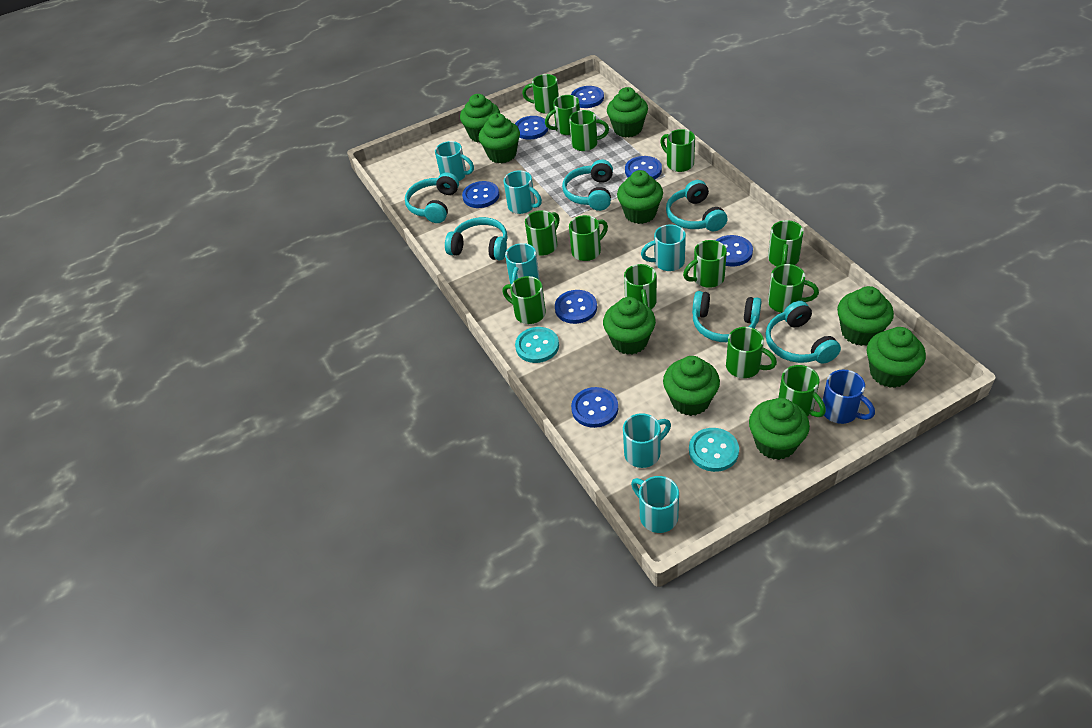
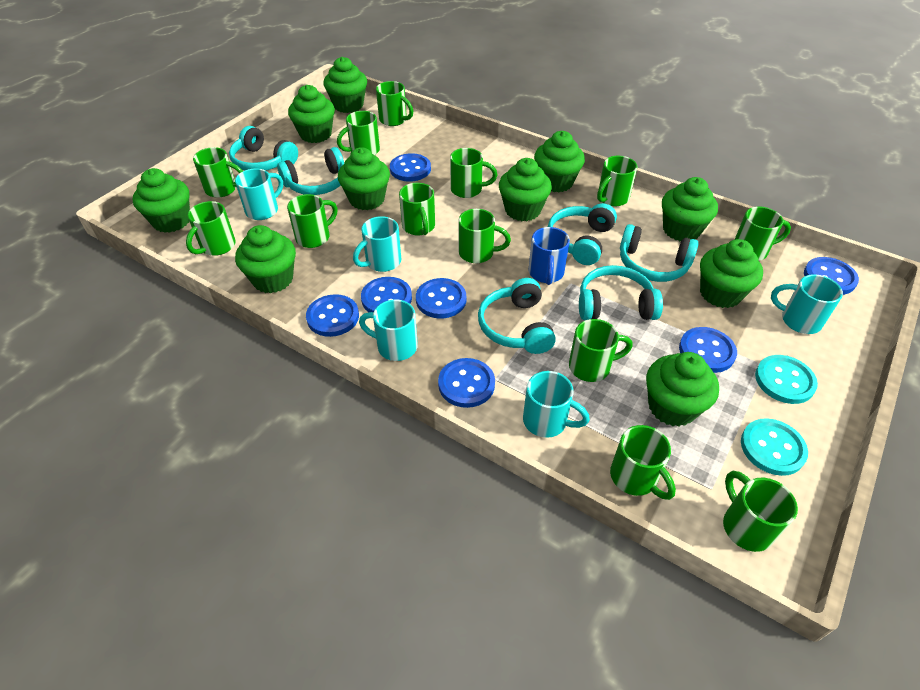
green cupcake: 9 -> 10
turquoise mug: 6 -> 5

